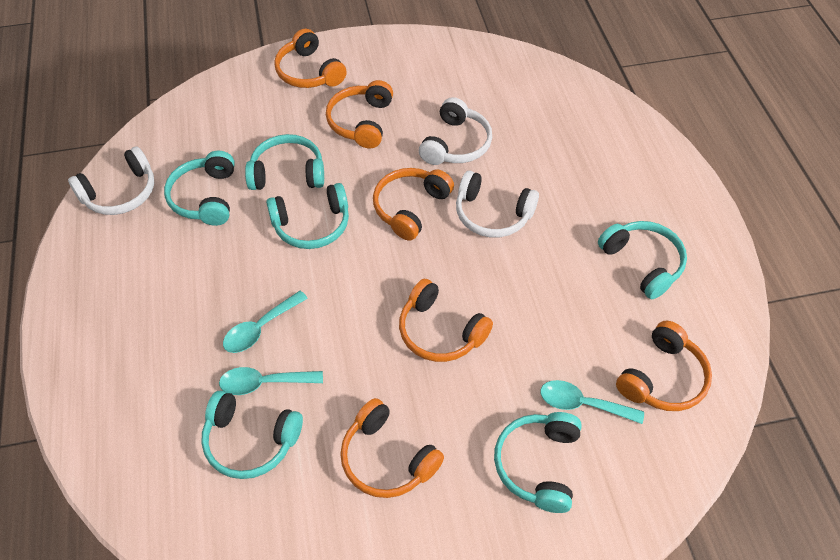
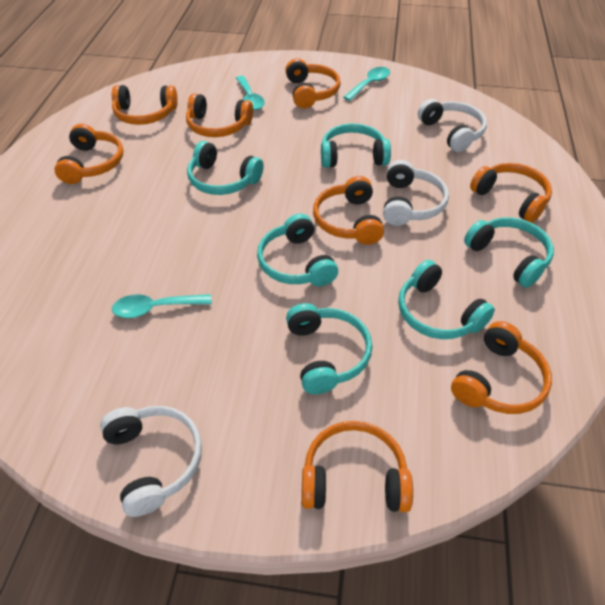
orange headphones: 6 -> 8

